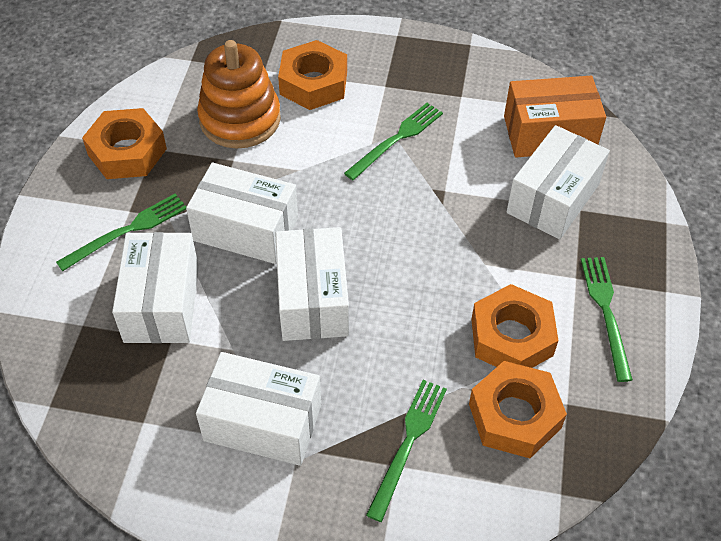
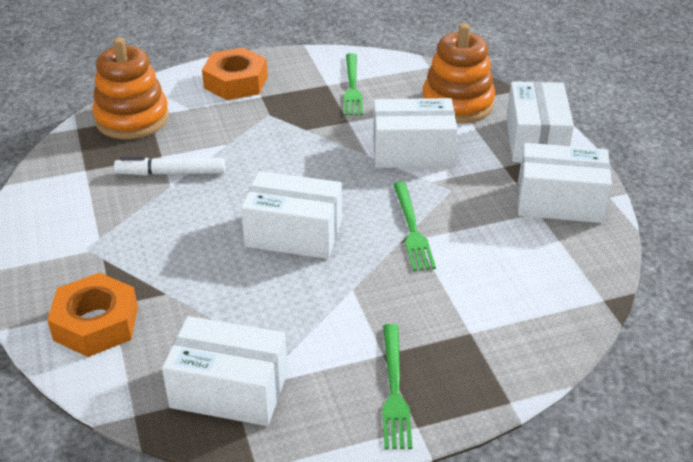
green fork: 4 -> 3
orange box: 1 -> 0
orange nut: 4 -> 2
orange stacking toy: 1 -> 2
white marker: 0 -> 1

